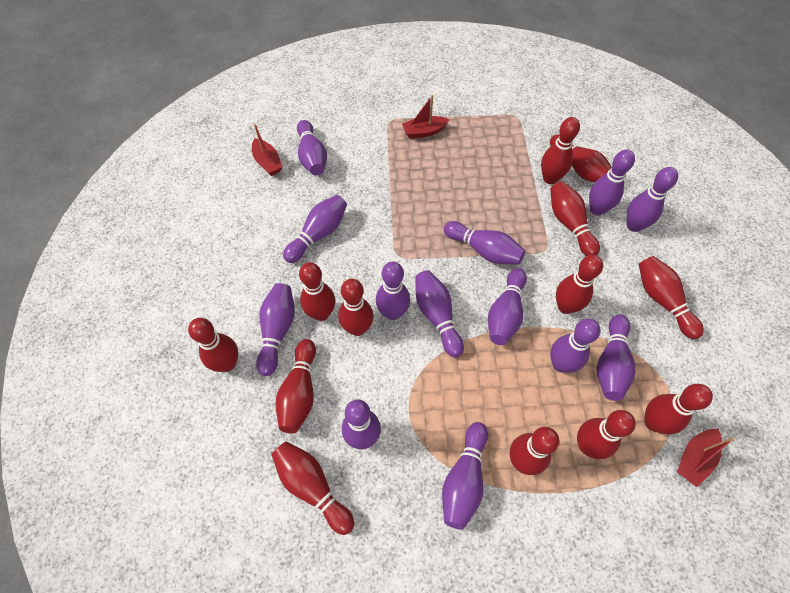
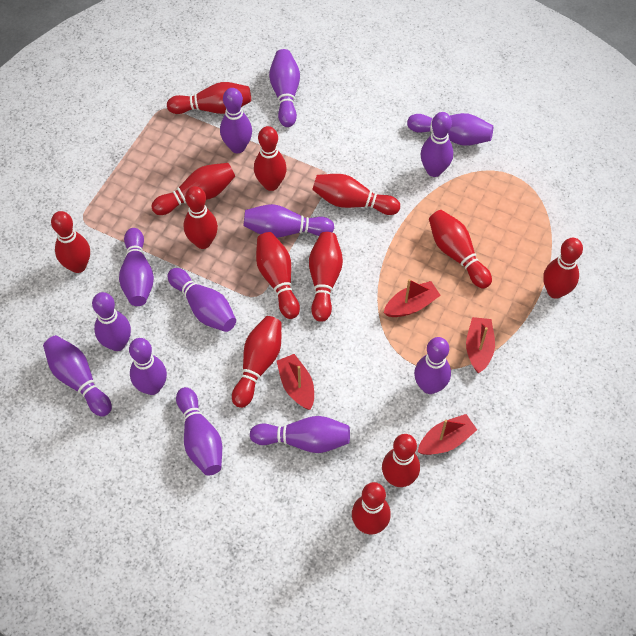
red boat: 3 -> 4

